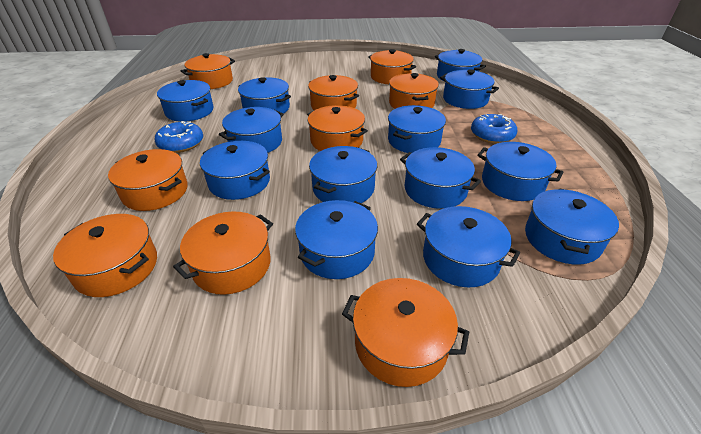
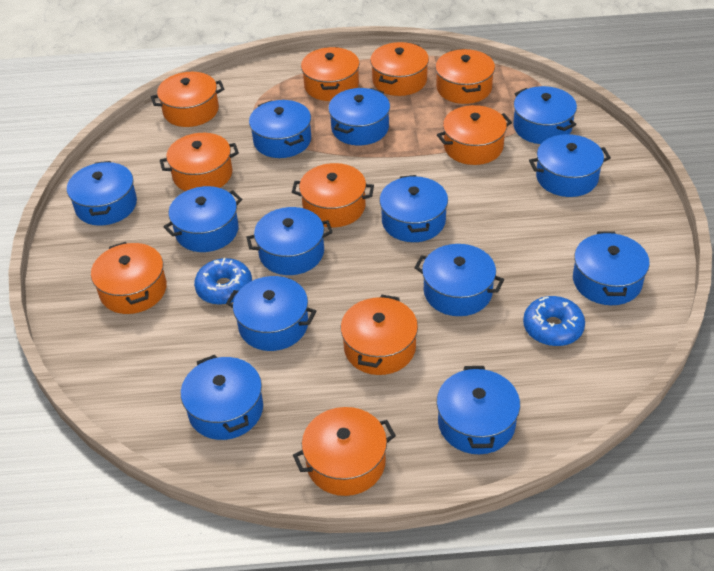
orange pot: 9 -> 10

